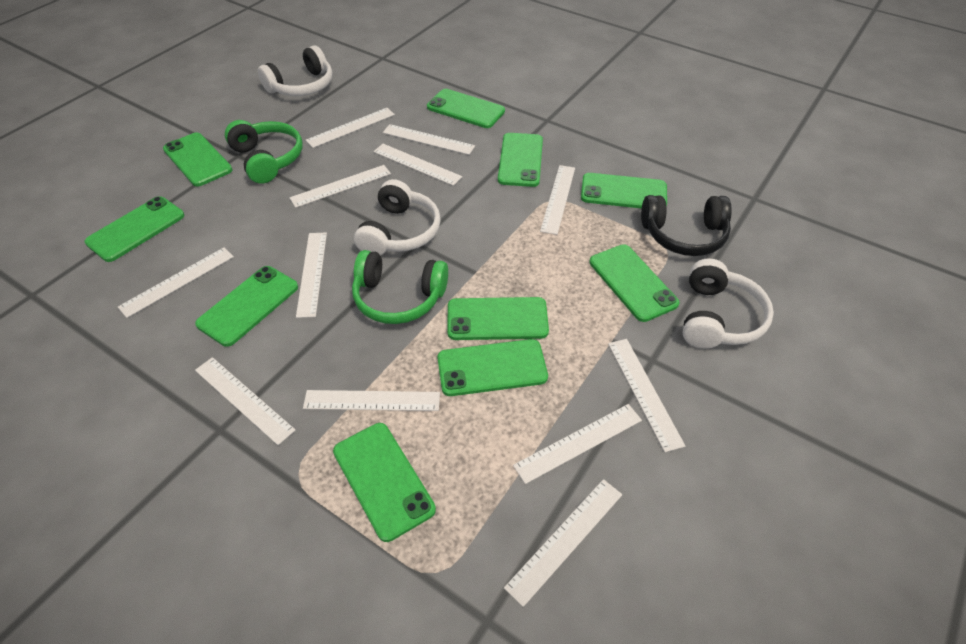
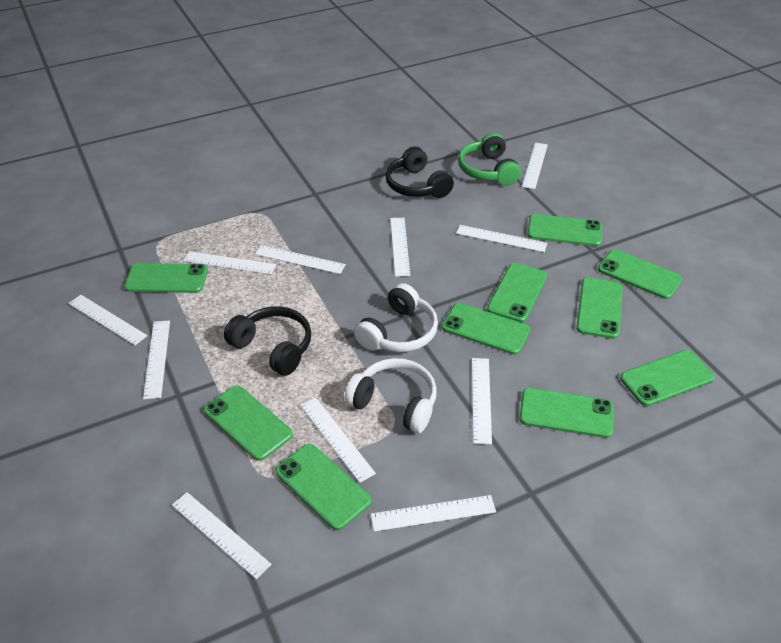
black headphones: 1 -> 2
green headphones: 2 -> 1
white headphones: 3 -> 2
white ruler: 12 -> 11

